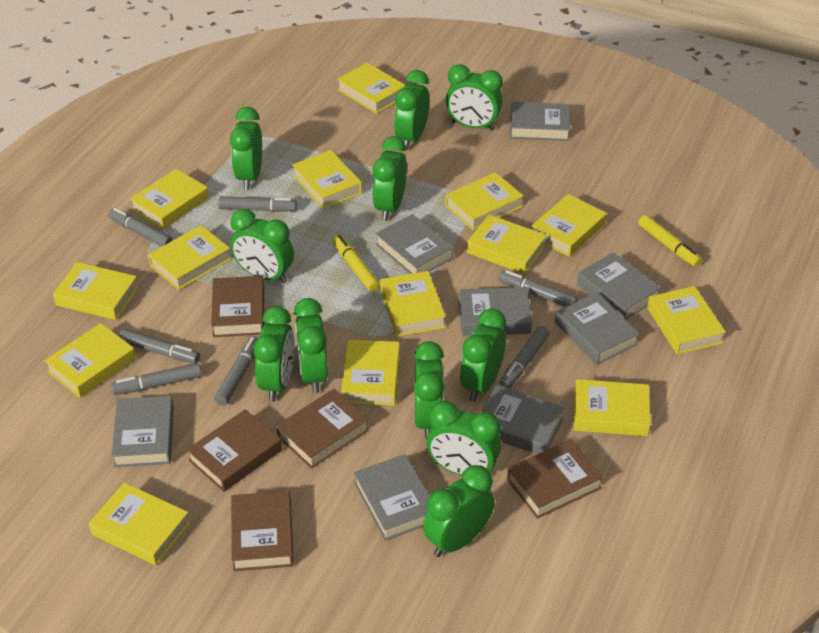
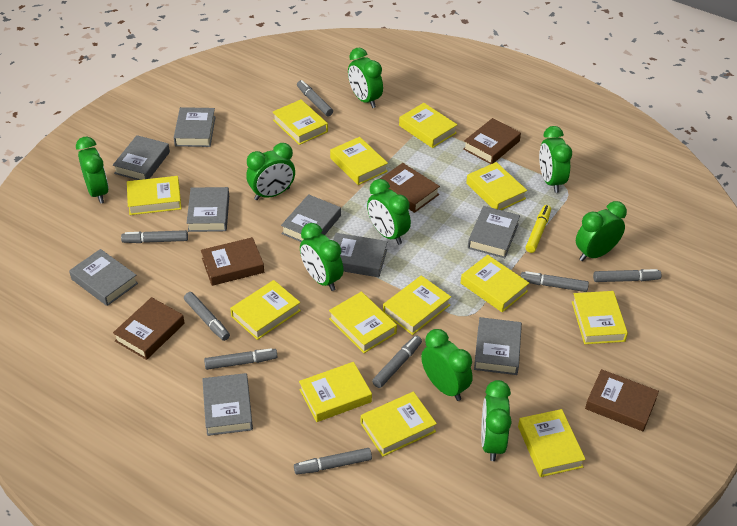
green clock: 11 -> 9
grey book: 8 -> 9
grey marker: 7 -> 8
yellow book: 14 -> 13
yellow marker: 2 -> 1

